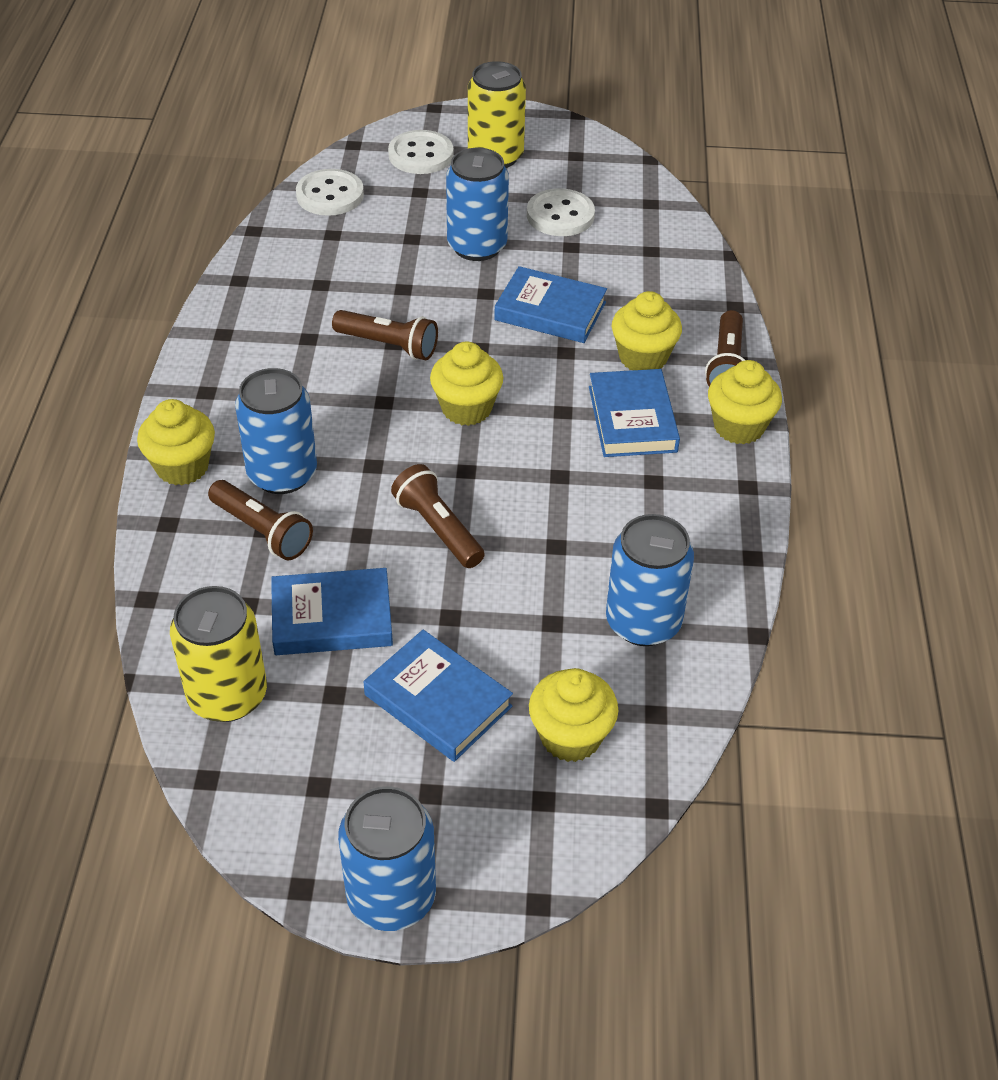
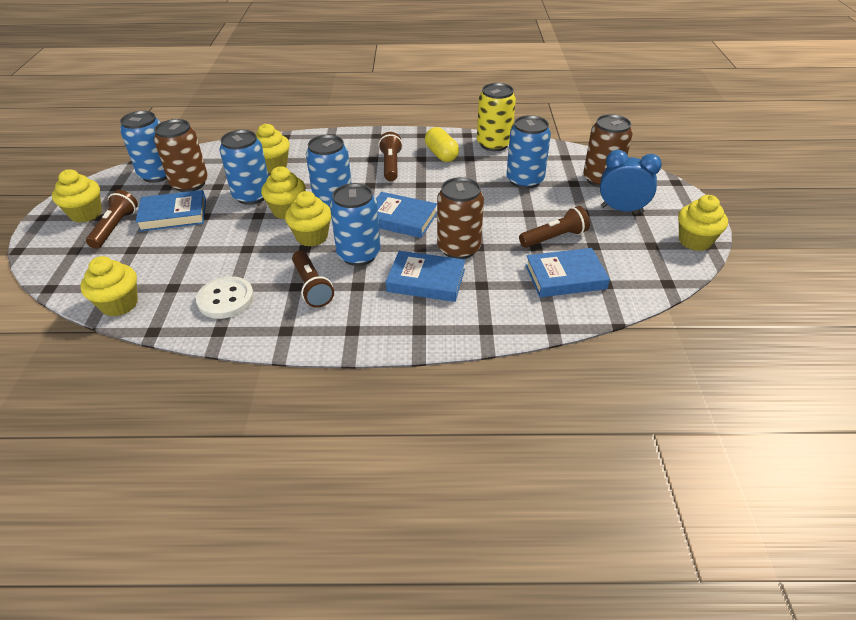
blue can: 4 -> 5
blue clock: 0 -> 1
brown can: 0 -> 3
white button: 3 -> 1
yellow can: 2 -> 1
yellow capsule: 0 -> 1
yellow cupcake: 5 -> 6

